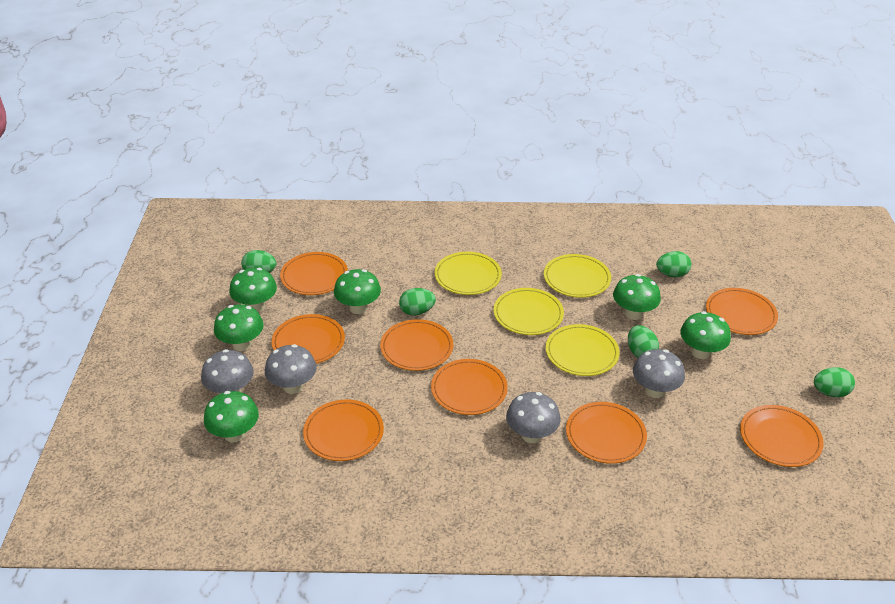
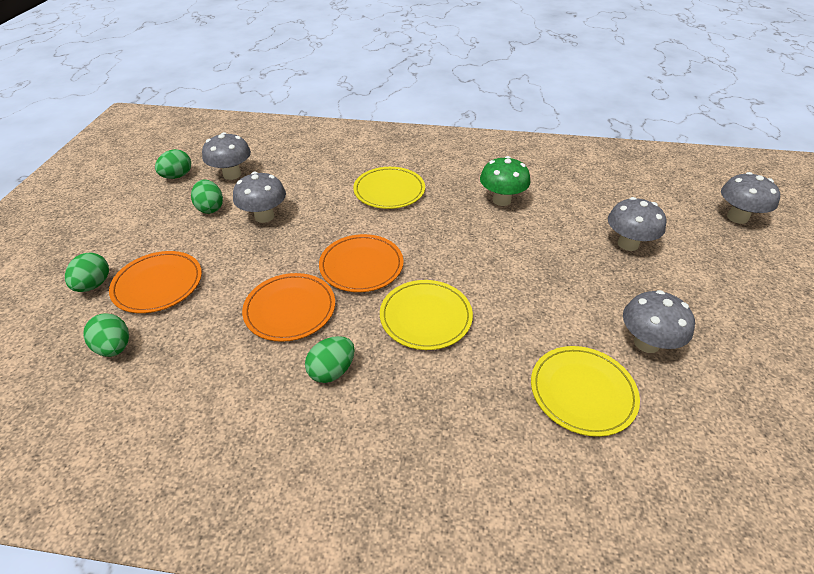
green mushroom: 6 -> 1
grey mushroom: 4 -> 5
orange plate: 8 -> 3
yellow plate: 4 -> 3

